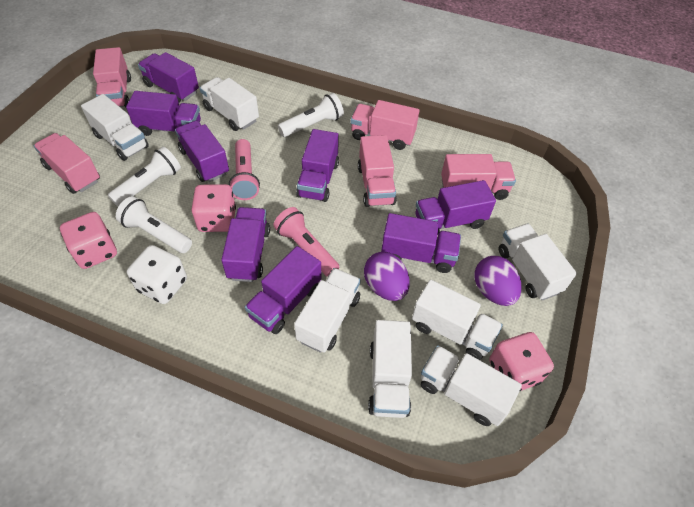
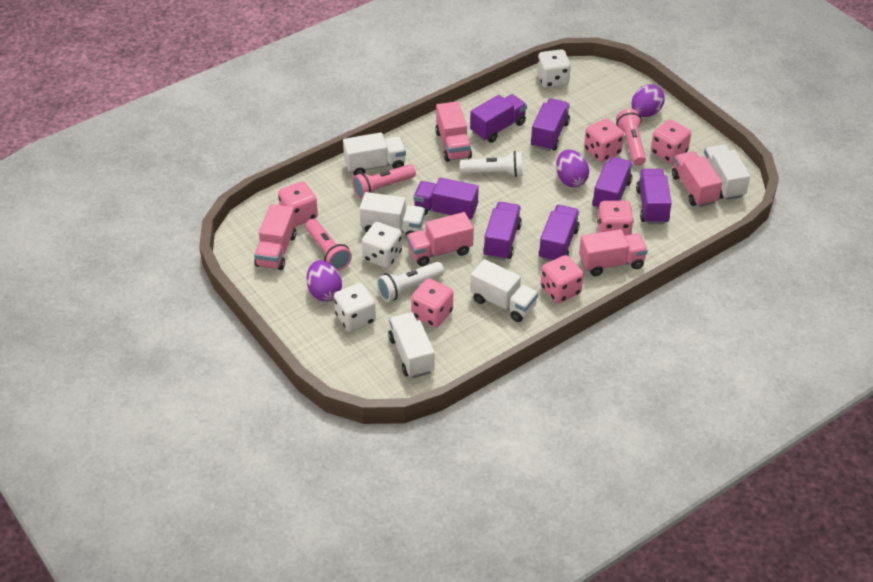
pink dice: 3 -> 6
pink flashlight: 2 -> 3
purple egg: 2 -> 3
purple truck: 8 -> 7
white dice: 1 -> 3
white flashlight: 3 -> 2
white truck: 7 -> 5

